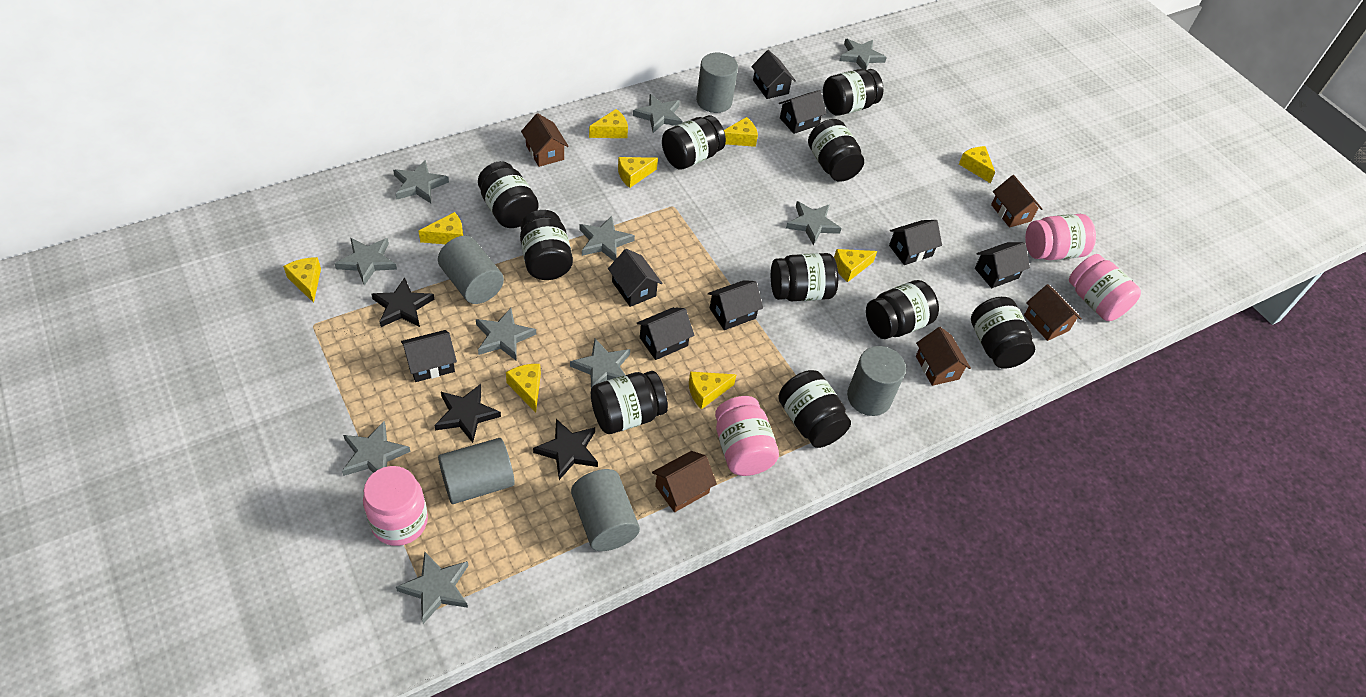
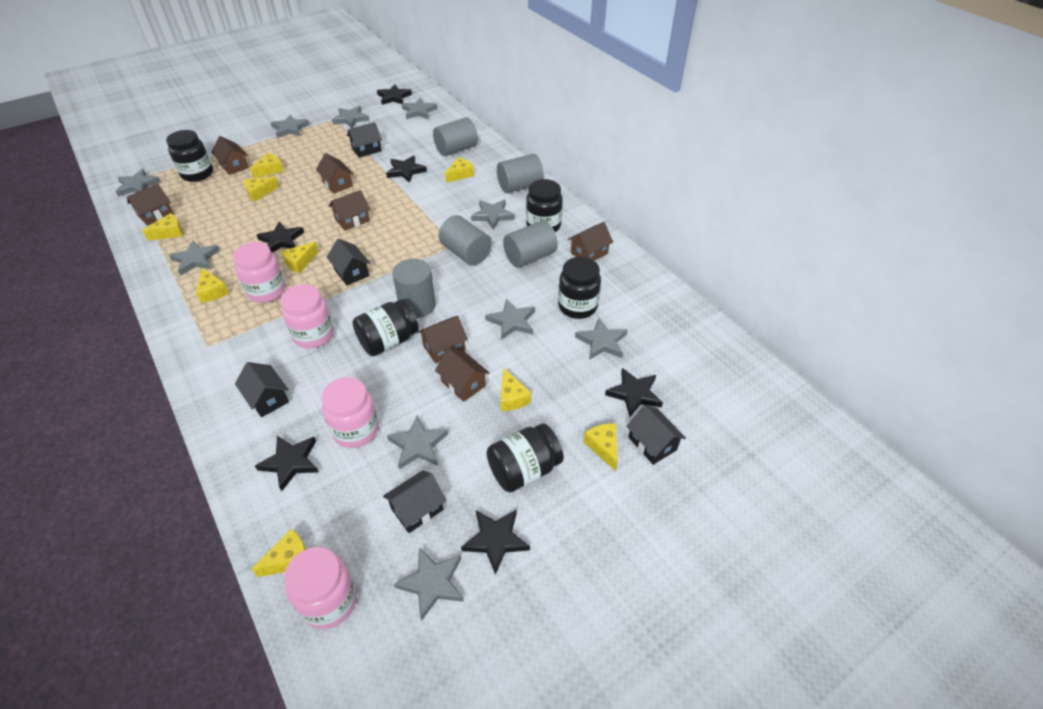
black house: 8 -> 5
black jar: 10 -> 5
black star: 3 -> 6
brown house: 5 -> 7

